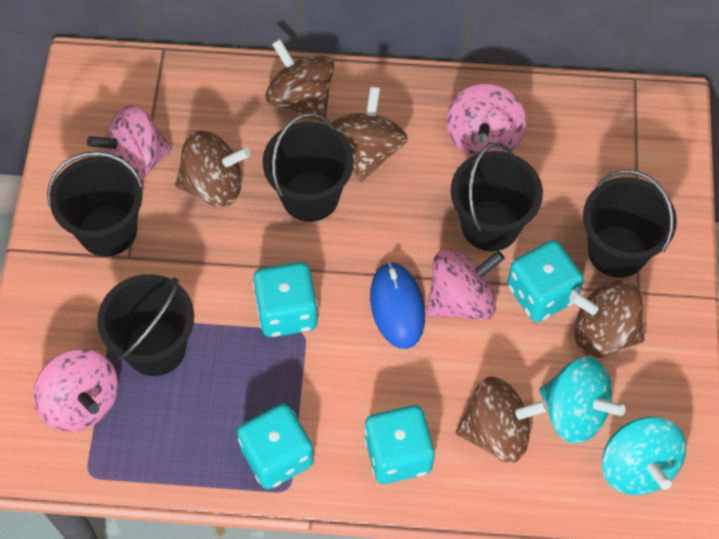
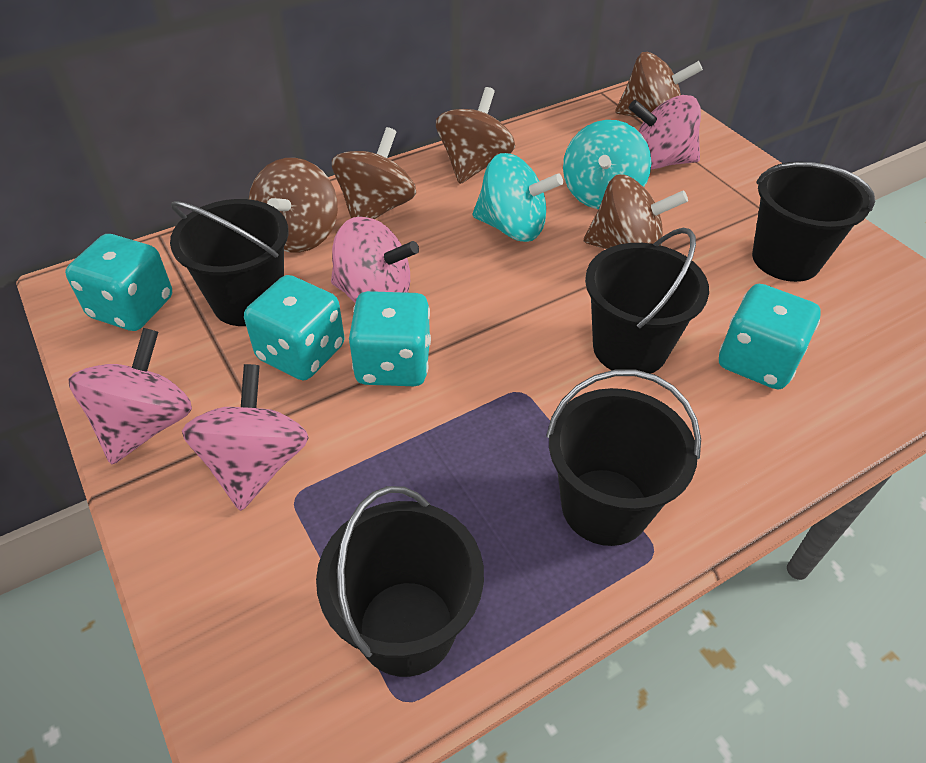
blue mouse: 1 -> 0

